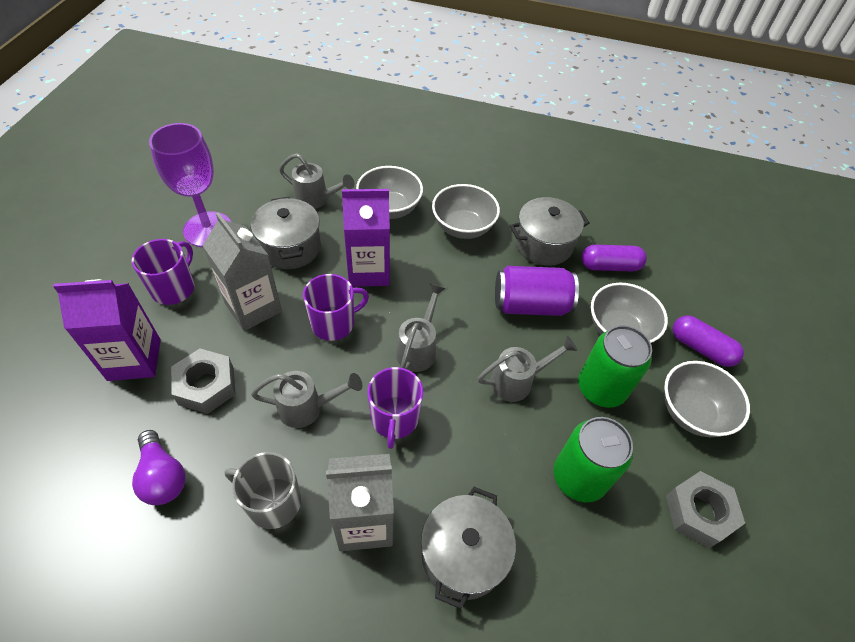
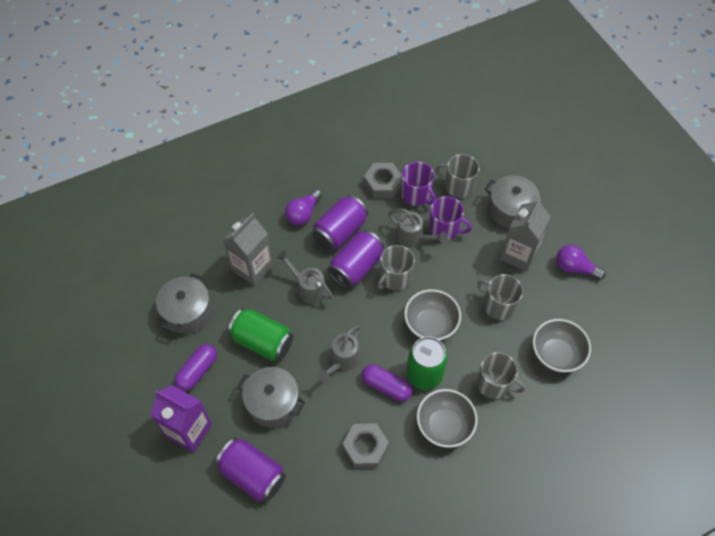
grey bowl: 4 -> 3
grey mug: 1 -> 4
grey watering can: 4 -> 3
purple can: 1 -> 3
purple carton: 2 -> 1
purple goblet: 1 -> 0
purple light bulb: 1 -> 2
purple mug: 3 -> 2

